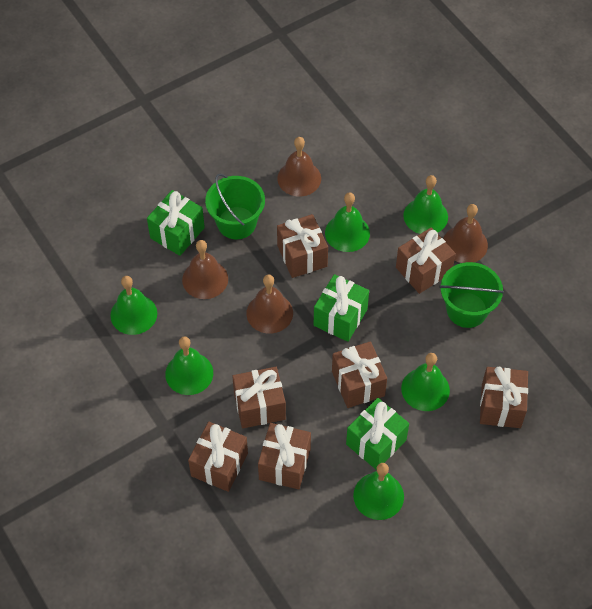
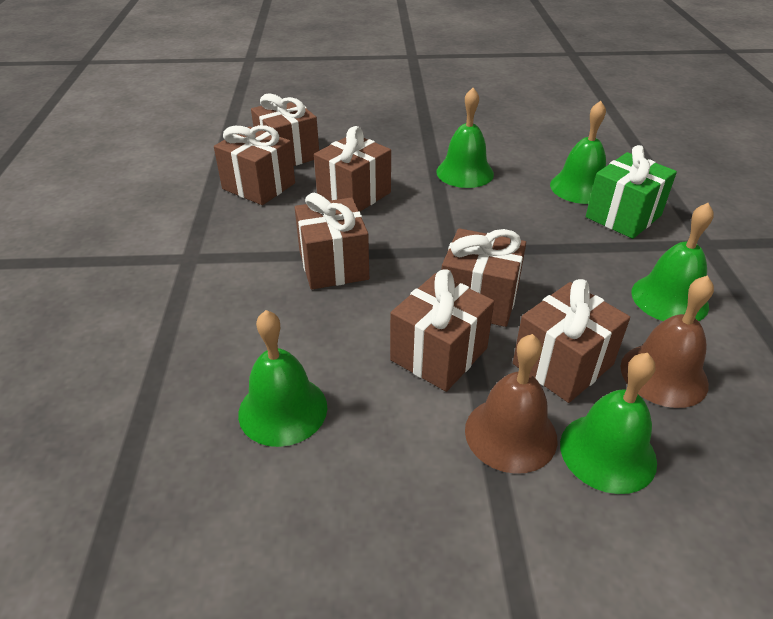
brown bell: 4 -> 2
green bell: 6 -> 5
green bucket: 2 -> 0
green gift: 3 -> 1

